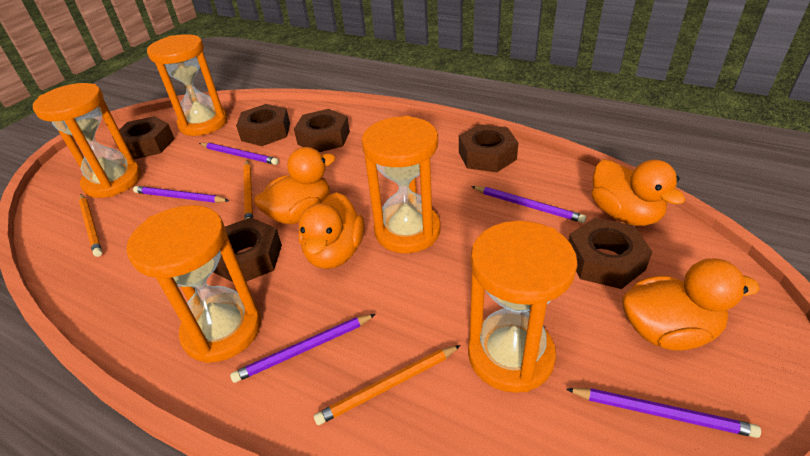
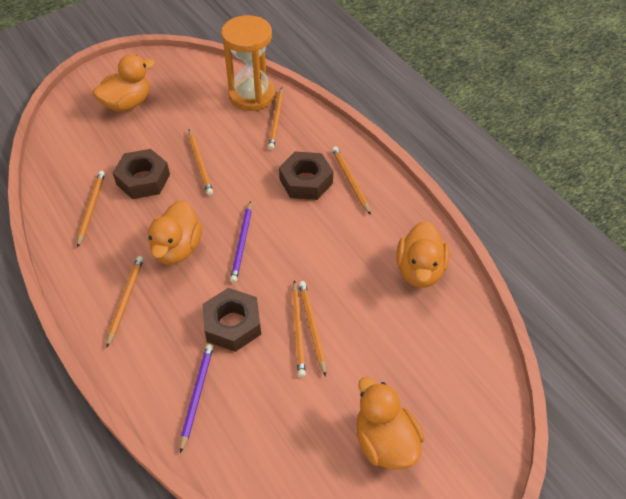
brown nut: 6 -> 3
orange hourglass: 5 -> 1
orange pencil: 3 -> 7
purple pencil: 5 -> 2

